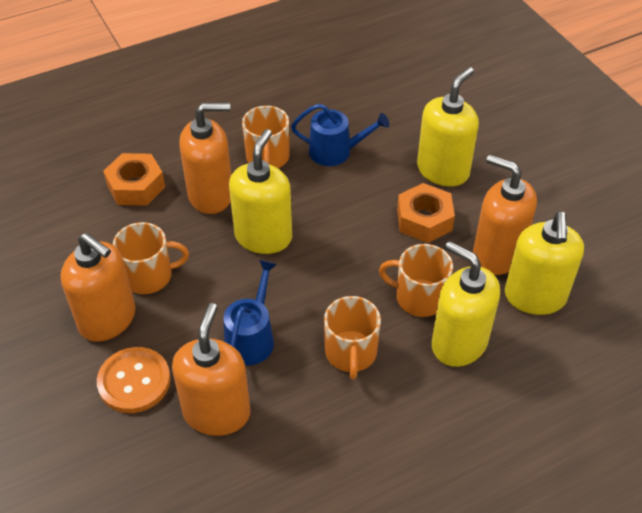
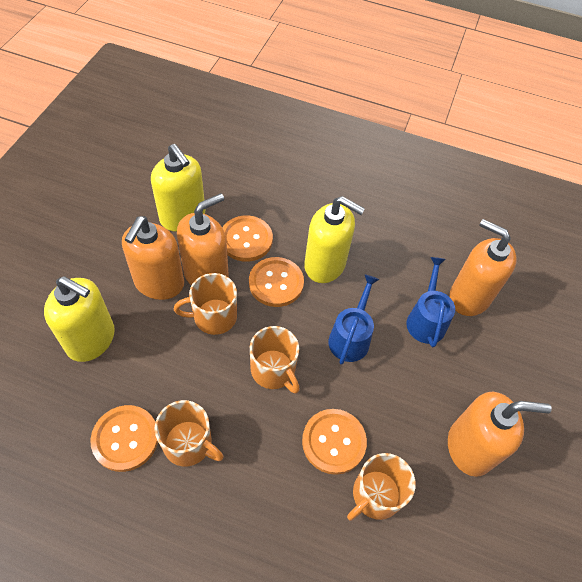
orange button: 1 -> 4
orange nut: 2 -> 0
yellow soap dispenser: 4 -> 3

